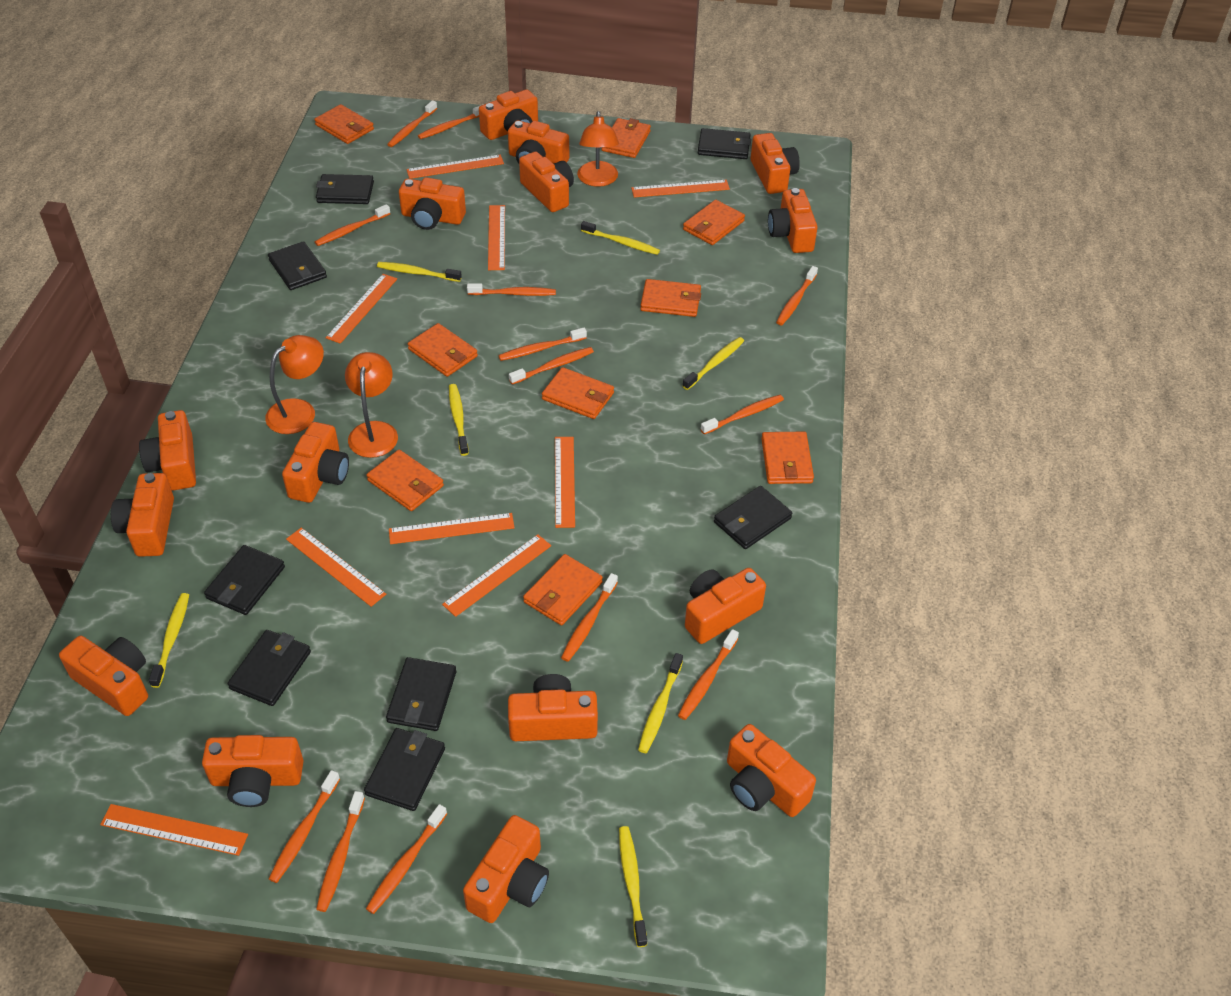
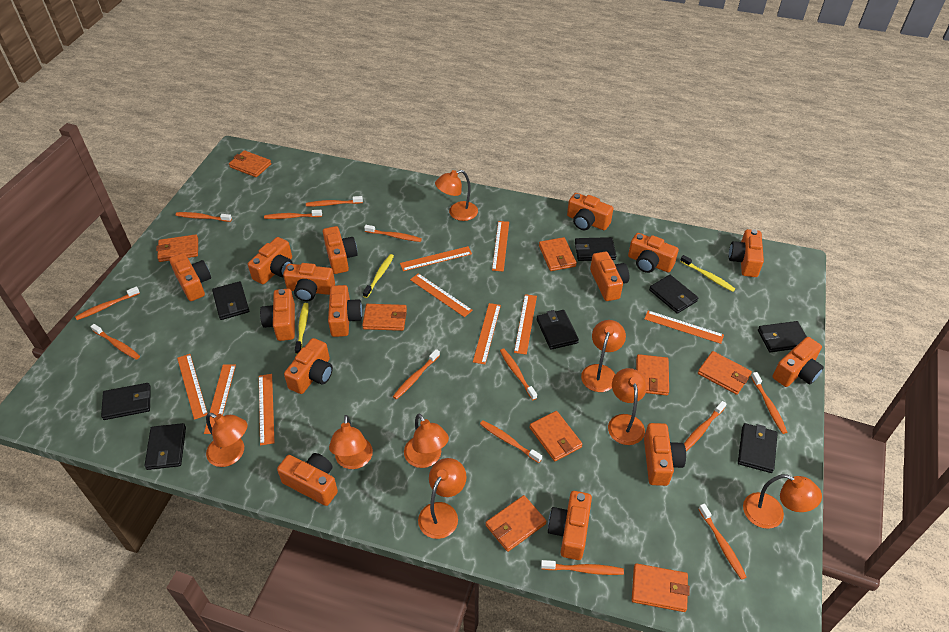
orange lamp: 3 -> 8
yellow toothbrush: 7 -> 3

